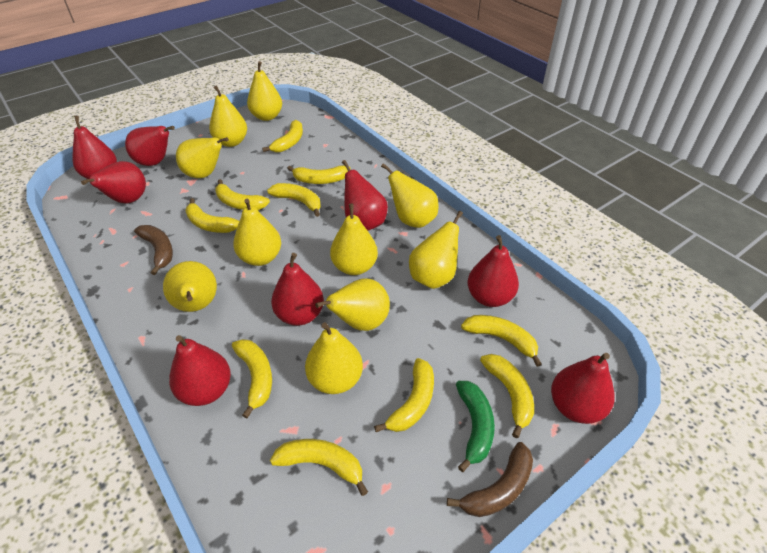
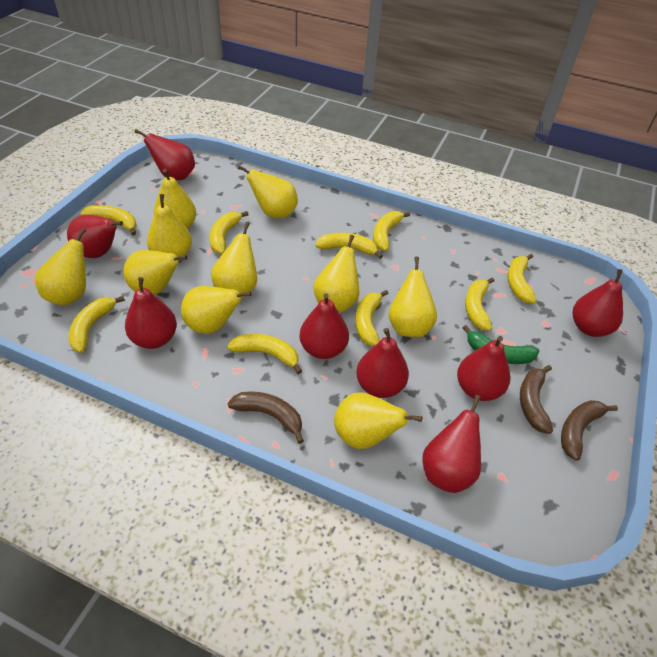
brown banana: 2 -> 3
yellow banana: 10 -> 9

